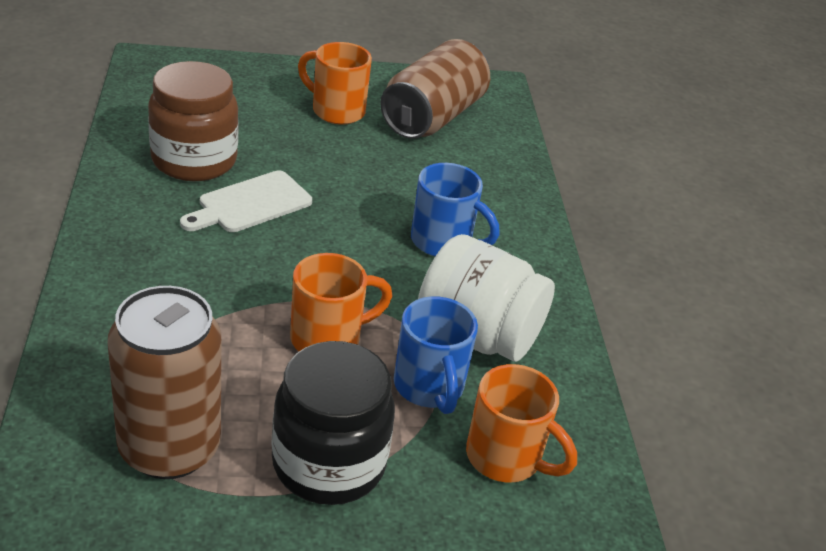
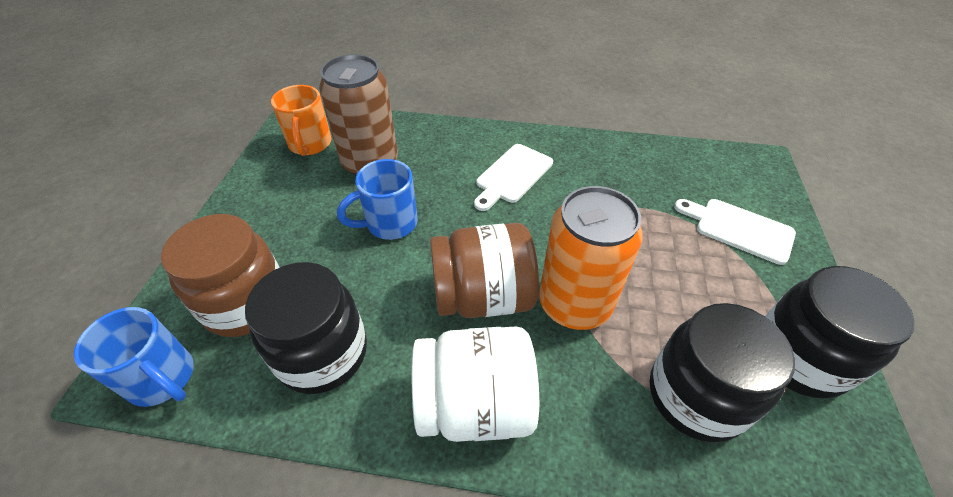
black jar: 1 -> 3
brown can: 2 -> 1
brown jar: 1 -> 2
orange can: 0 -> 1
orange mug: 3 -> 1
white cutting board: 1 -> 2

